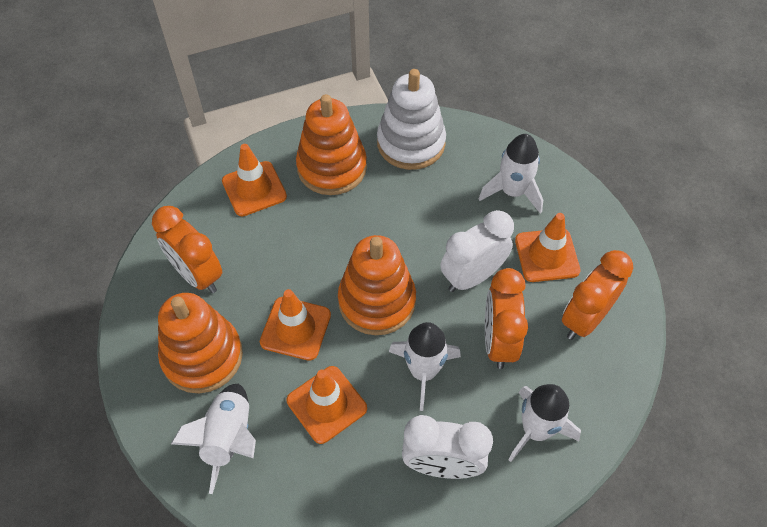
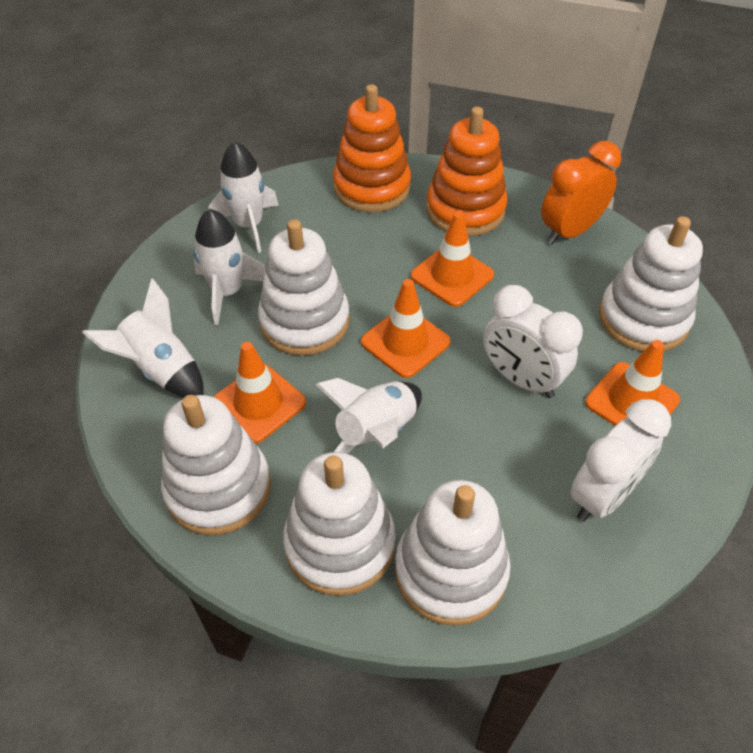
orange clock: 3 -> 1
orange stacking toy: 3 -> 2
white stacking toy: 1 -> 5

